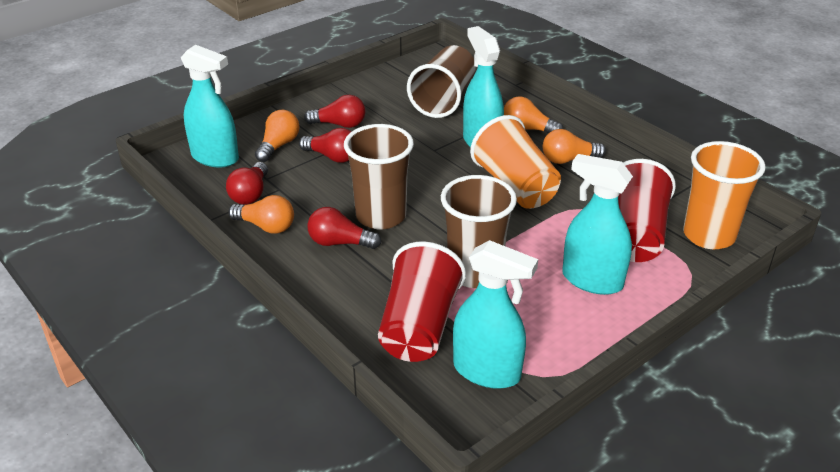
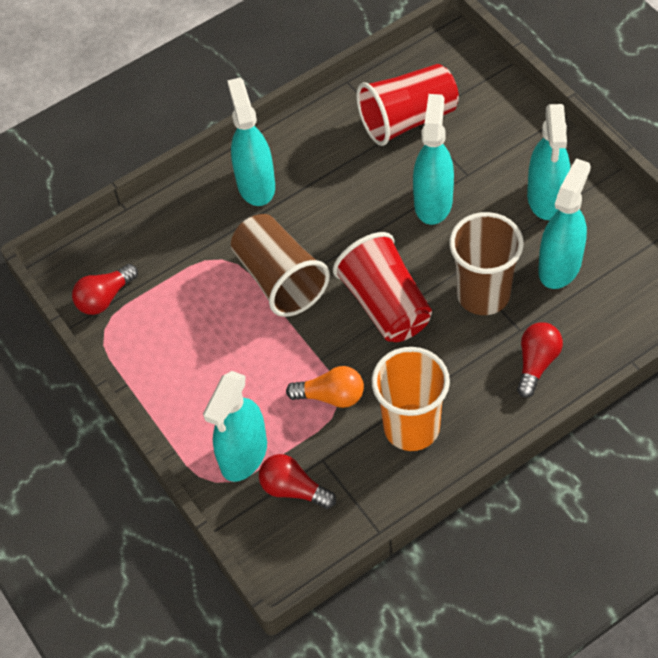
brown cup: 3 -> 2
orange cup: 2 -> 1
orange light bulb: 4 -> 1
red light bulb: 4 -> 3
turquoise spray bottle: 4 -> 5

